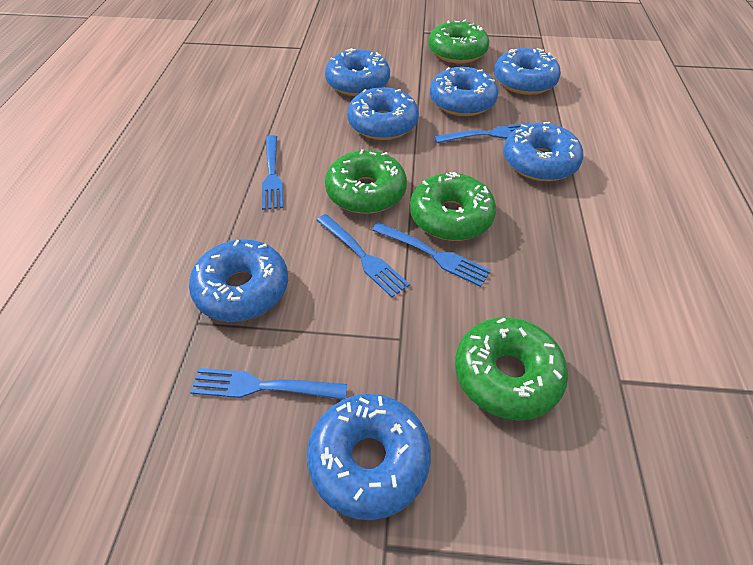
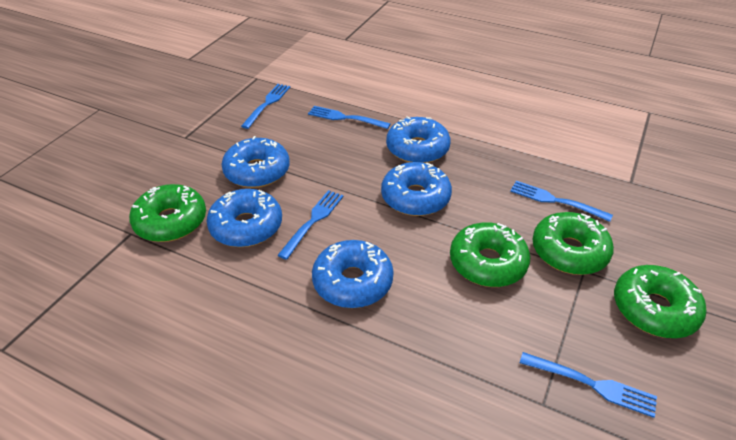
blue donut: 7 -> 5

